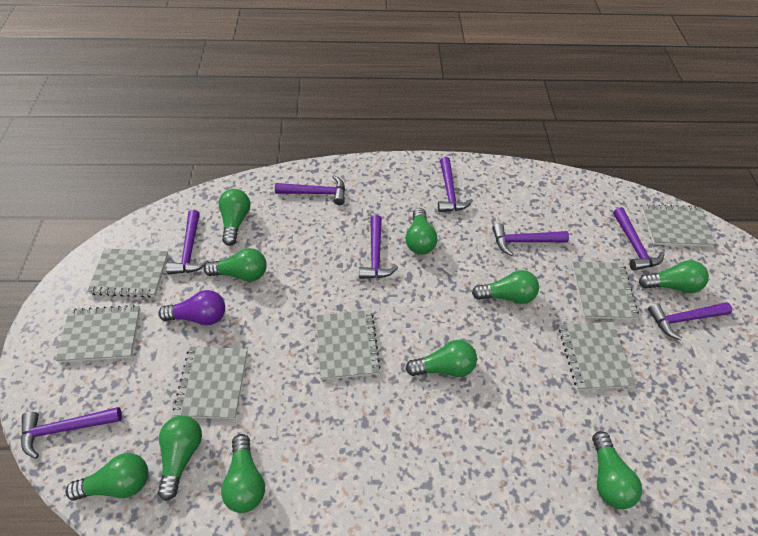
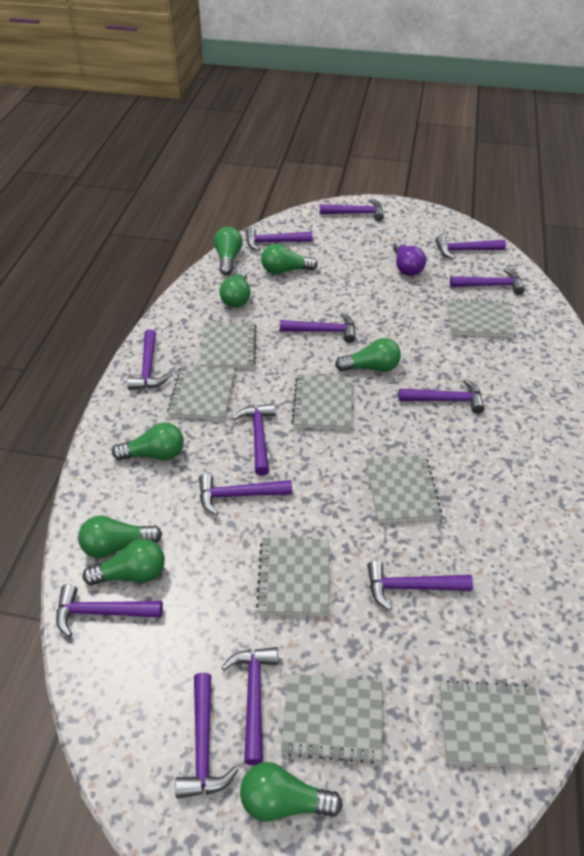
green light bulb: 10 -> 8
grey notebook: 7 -> 8
purple hammer: 8 -> 13

